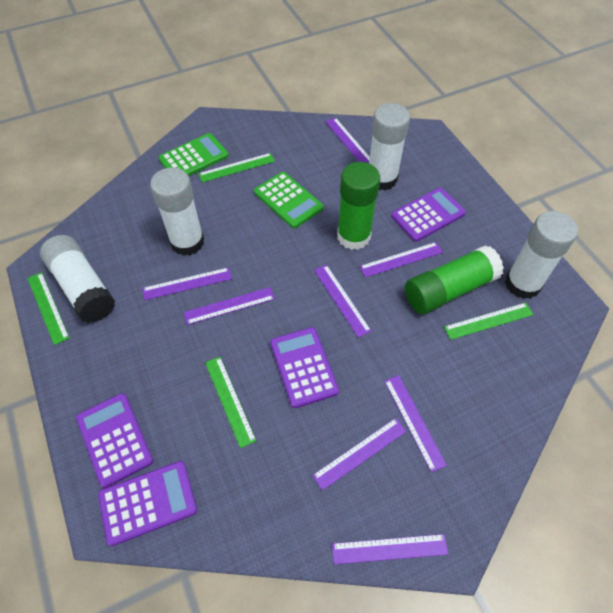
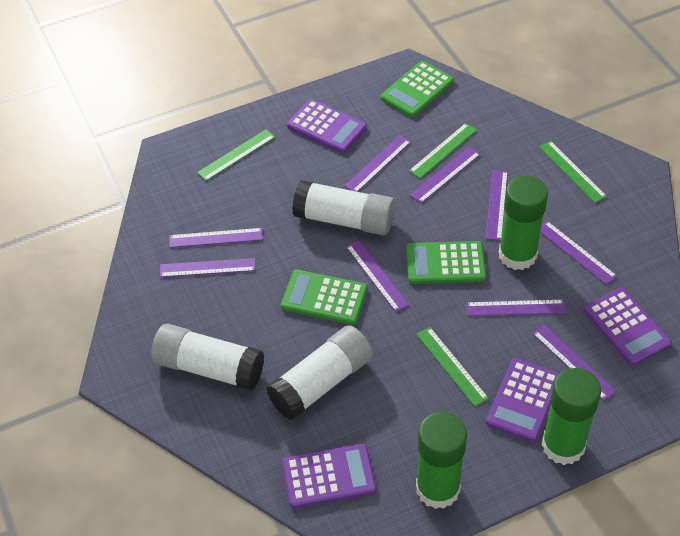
green calculator: 2 -> 3
green glue stick: 2 -> 3
purple ruler: 8 -> 9
white glue stick: 4 -> 3

